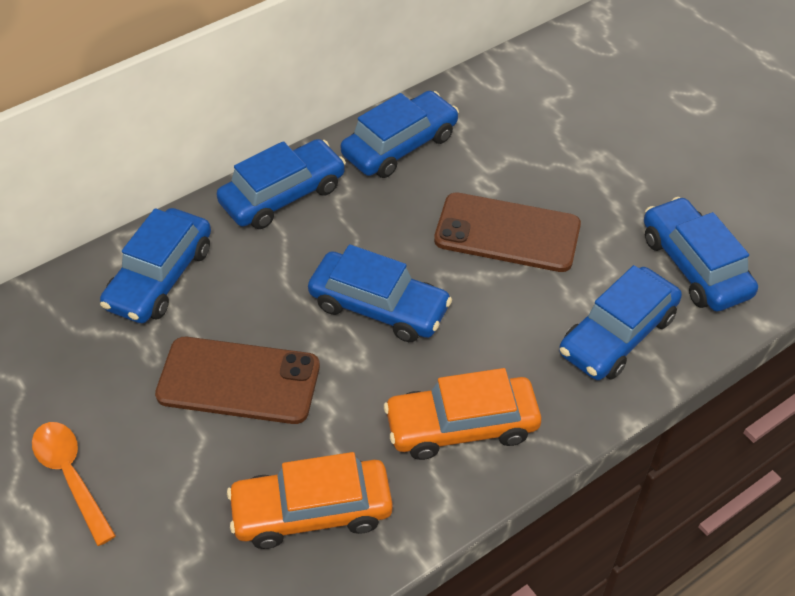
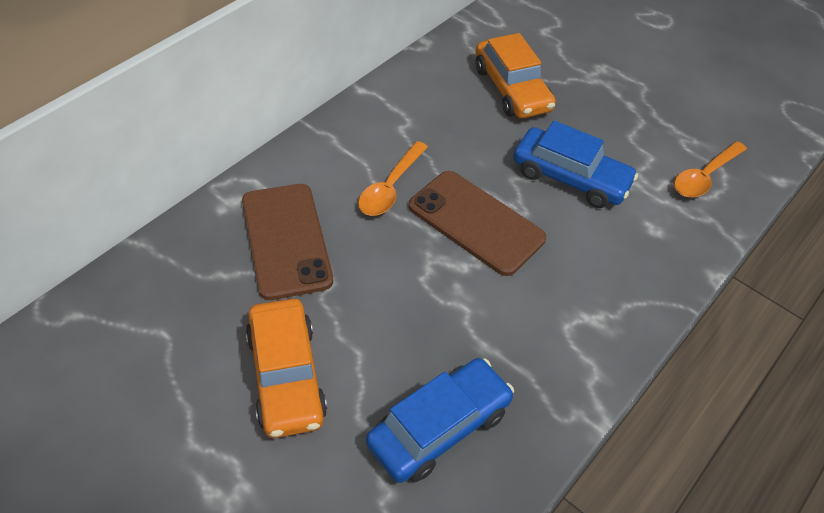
blue car: 6 -> 2
orange spoon: 1 -> 2

